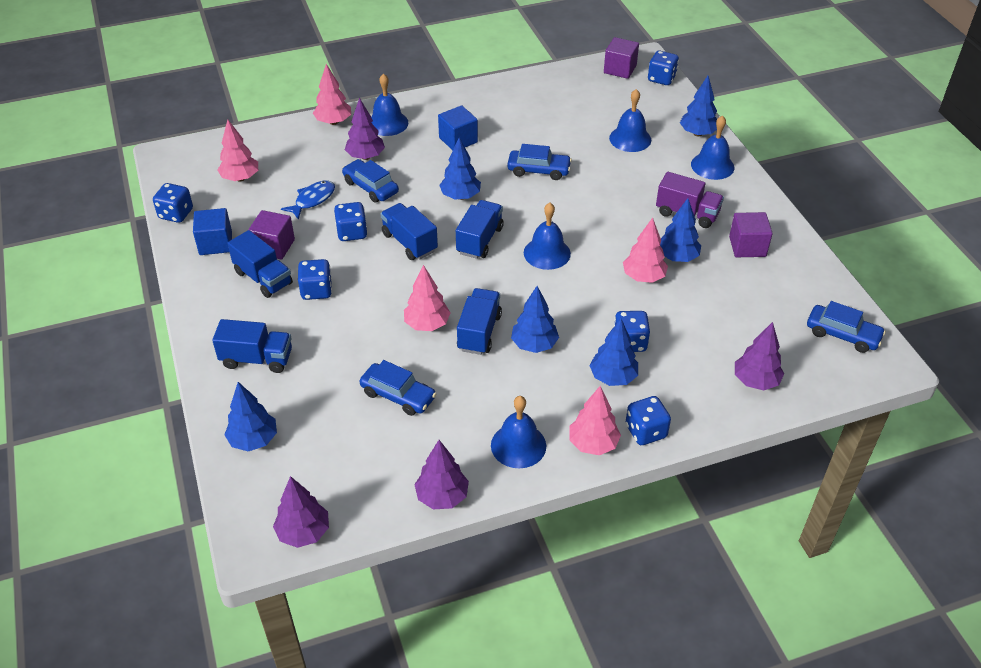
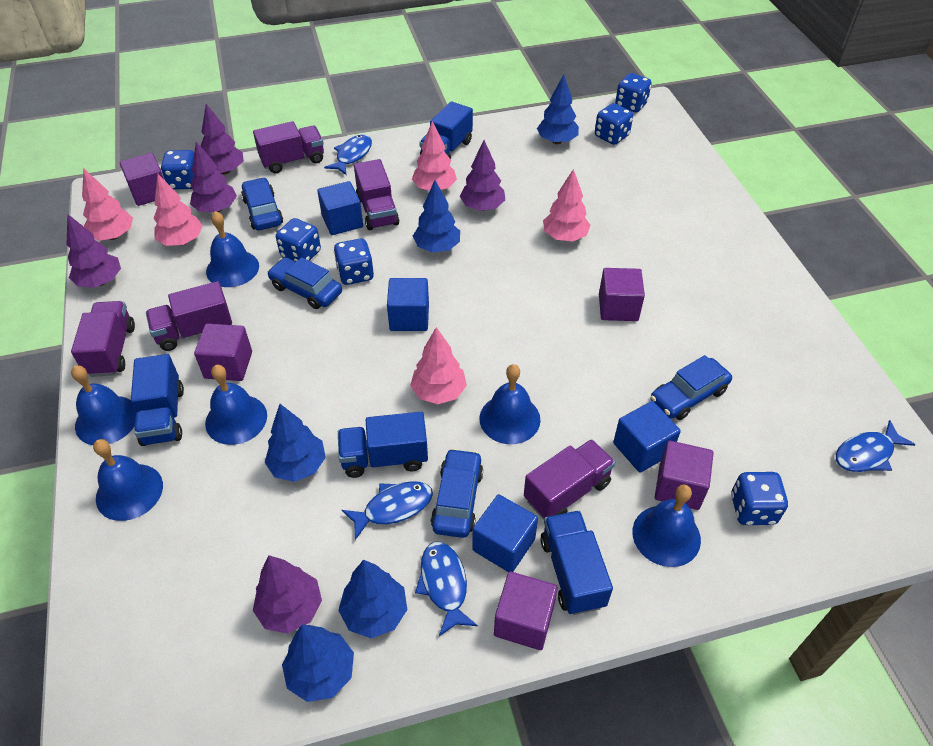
blue bell: 5 -> 6
blue cube: 2 -> 4
blue fish: 1 -> 4
blue tree: 6 -> 5
blue truck: 5 -> 4
purple cube: 3 -> 5
purple tree: 4 -> 5
purple truck: 1 -> 5

